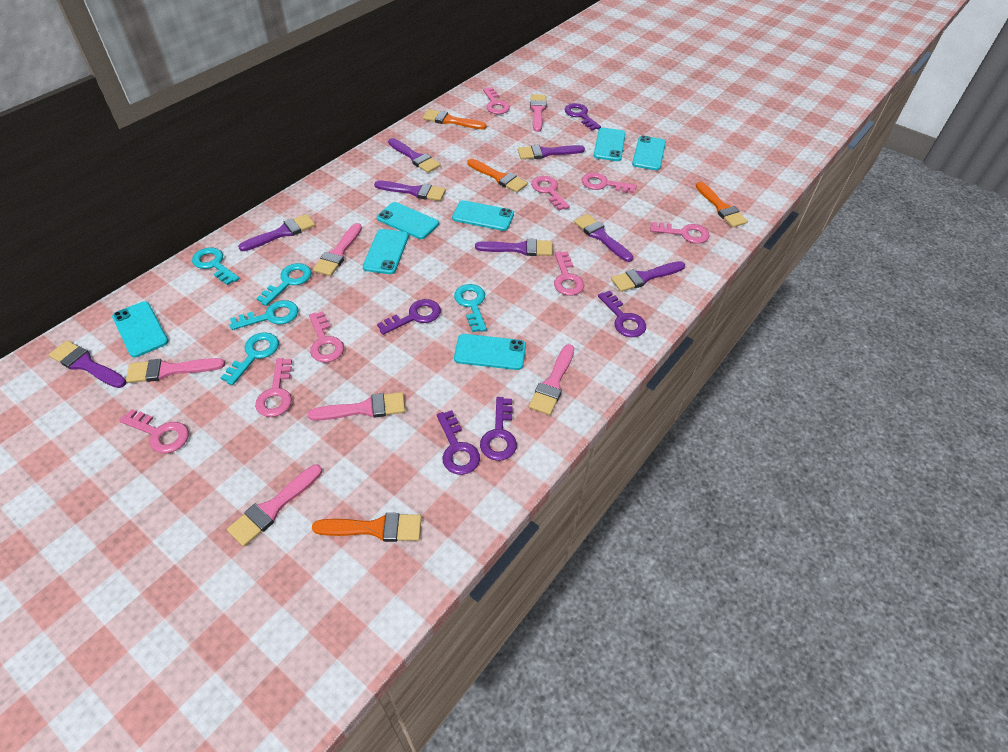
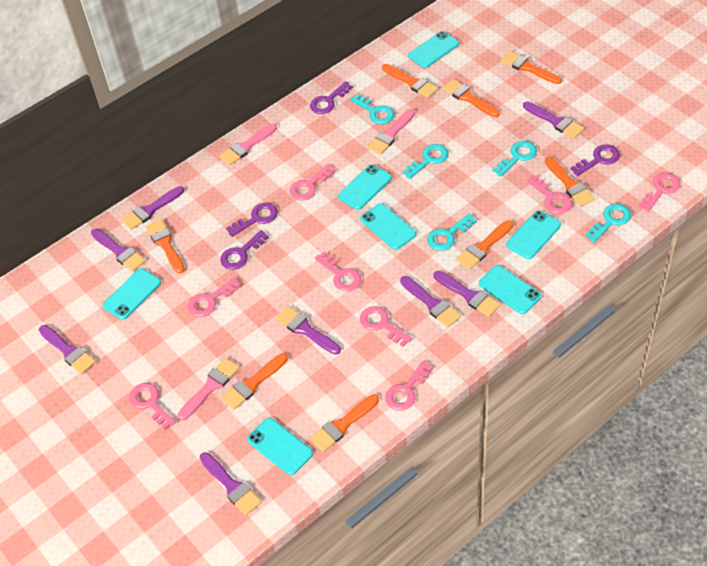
orange brush: 4 -> 8
pink brush: 6 -> 3
purple key: 5 -> 4

